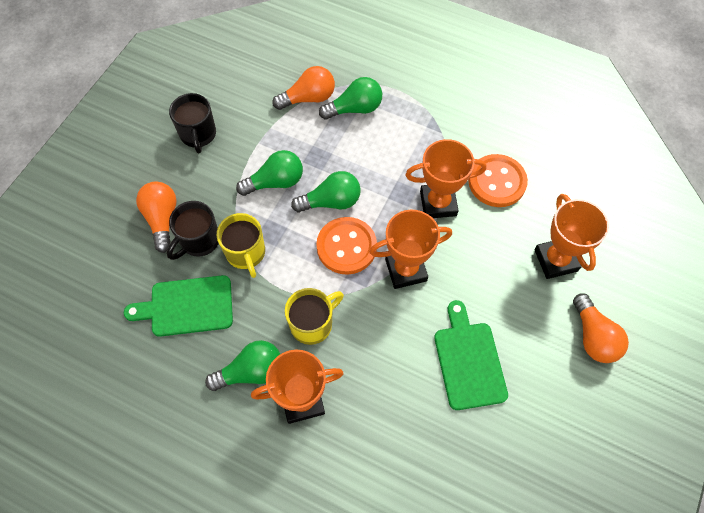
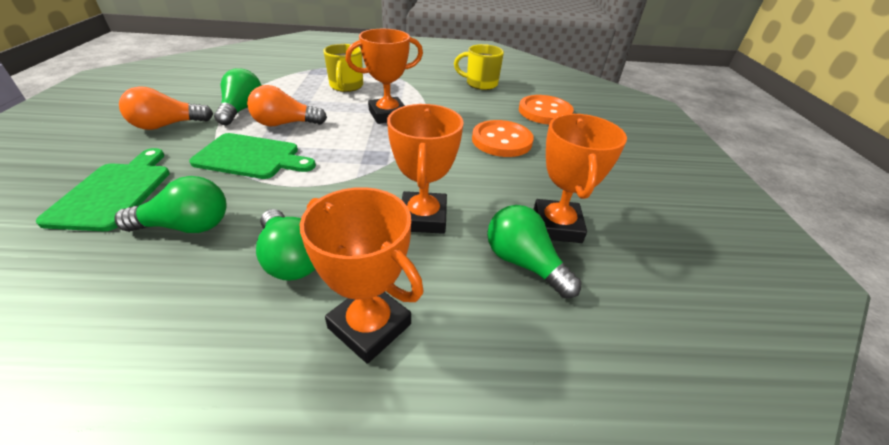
black mug: 2 -> 0
orange light bulb: 3 -> 2

